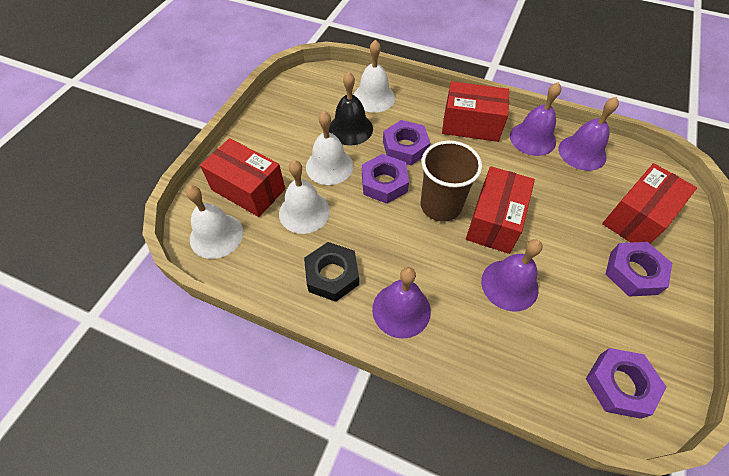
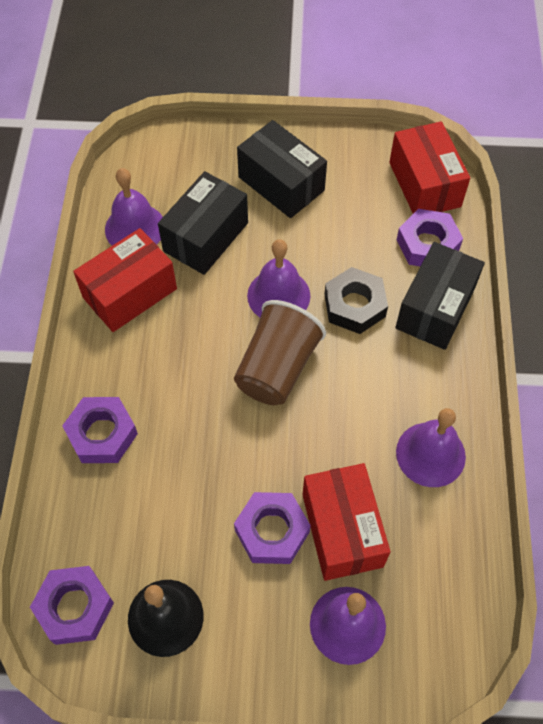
black box: 0 -> 3
red box: 4 -> 3
white bell: 4 -> 0

